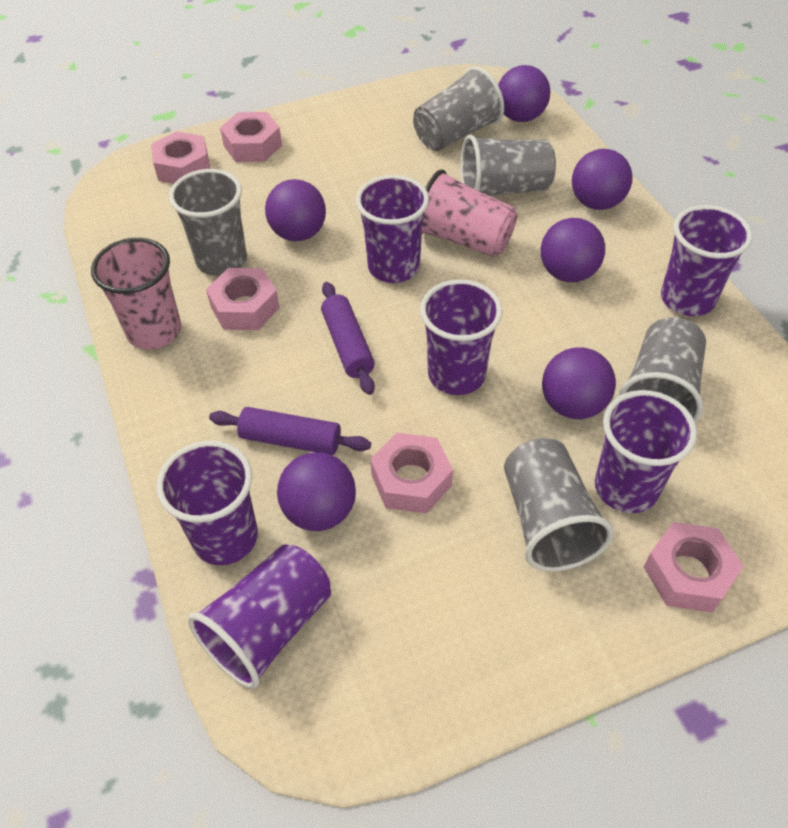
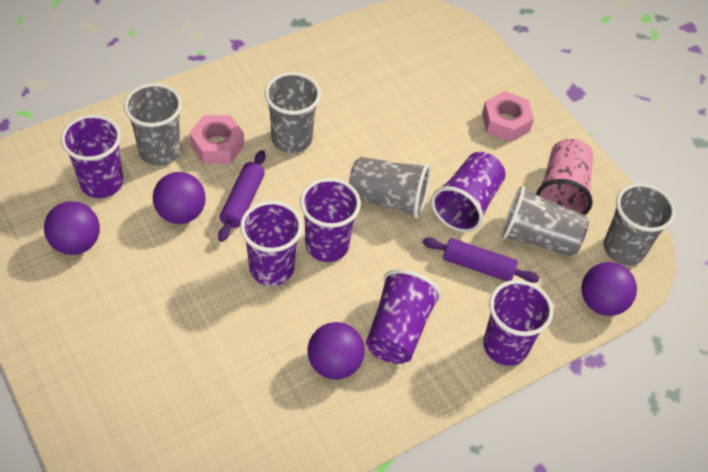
pink cup: 2 -> 1
pink nut: 5 -> 2
purple ball: 6 -> 4

